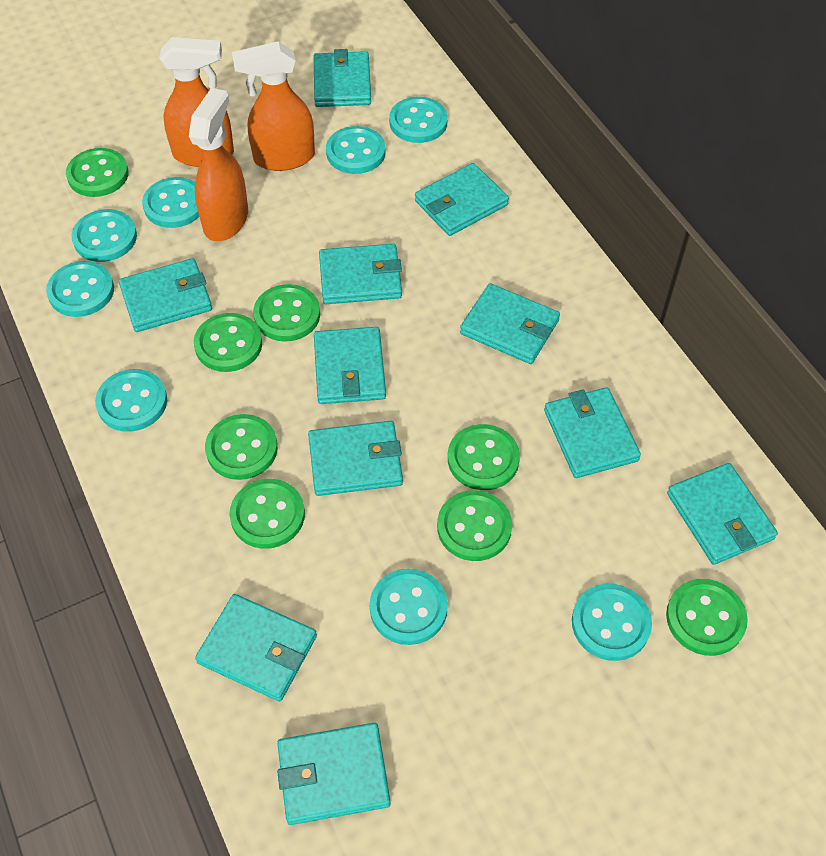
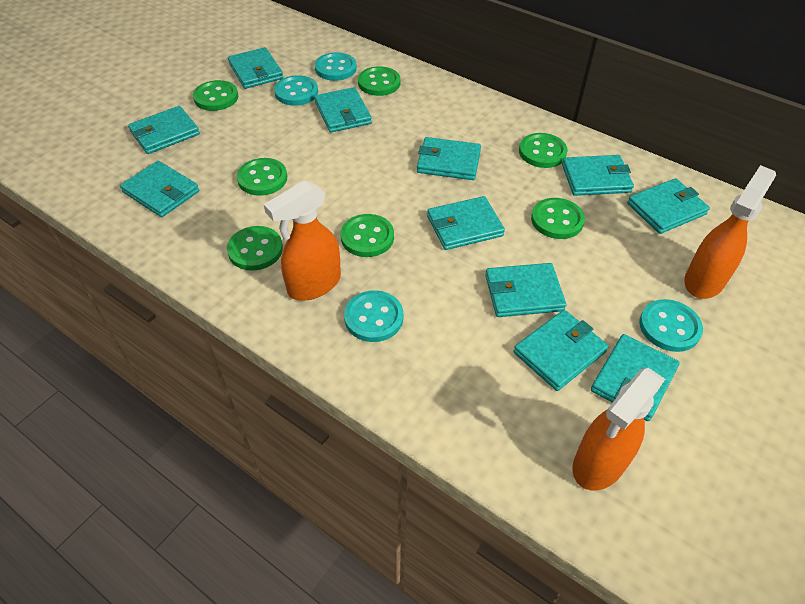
green button: 8 -> 7
turquoise button: 8 -> 4

